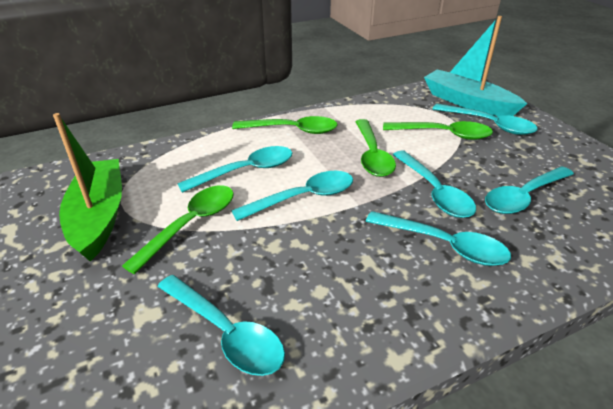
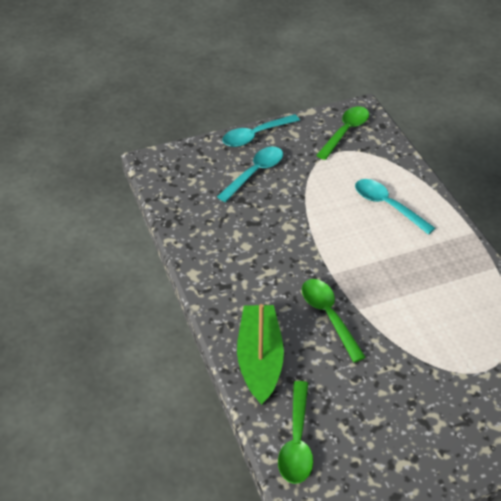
green spoon: 4 -> 3
turquoise boat: 1 -> 0
turquoise spoon: 7 -> 3

